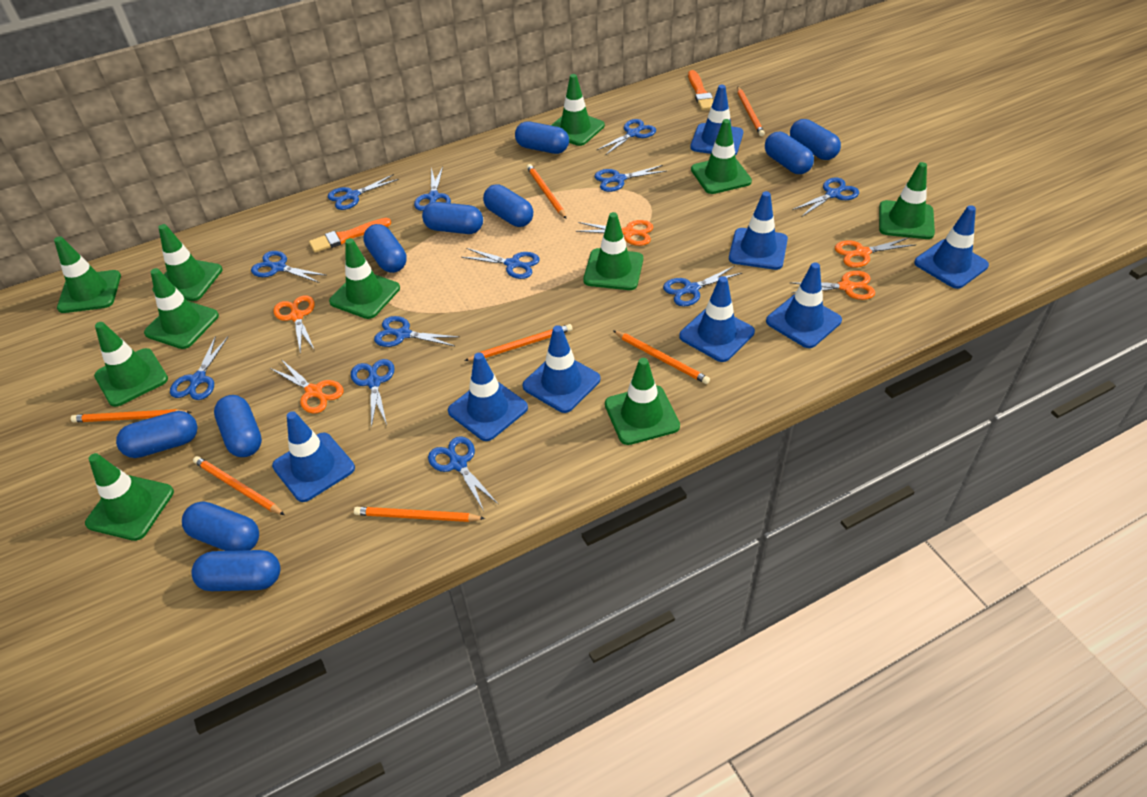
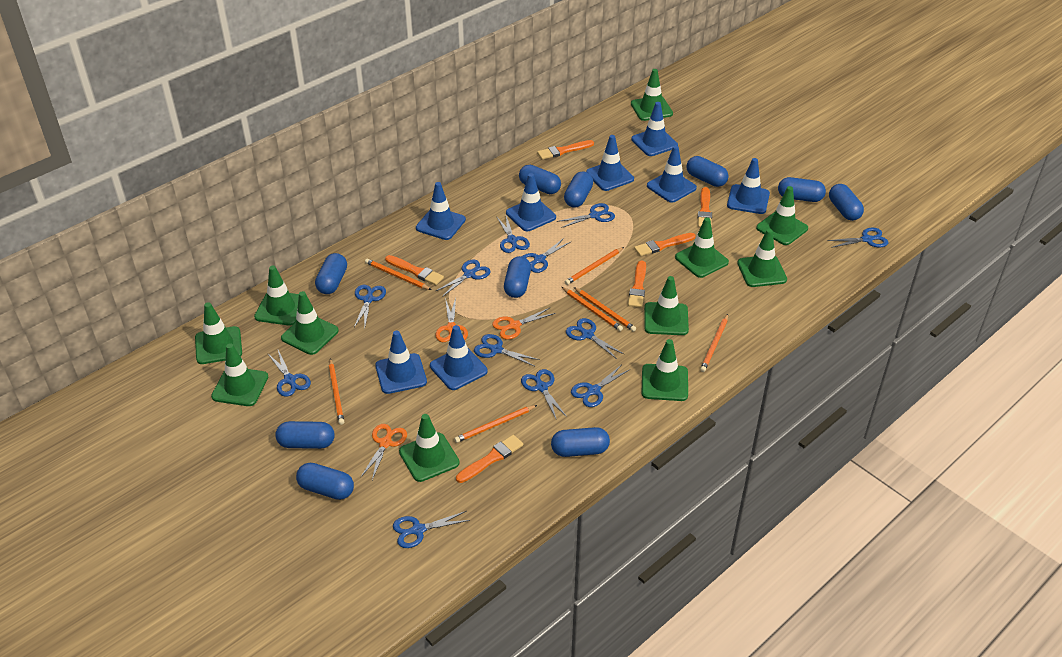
orange brush: 2 -> 6
orange scissors: 5 -> 3

